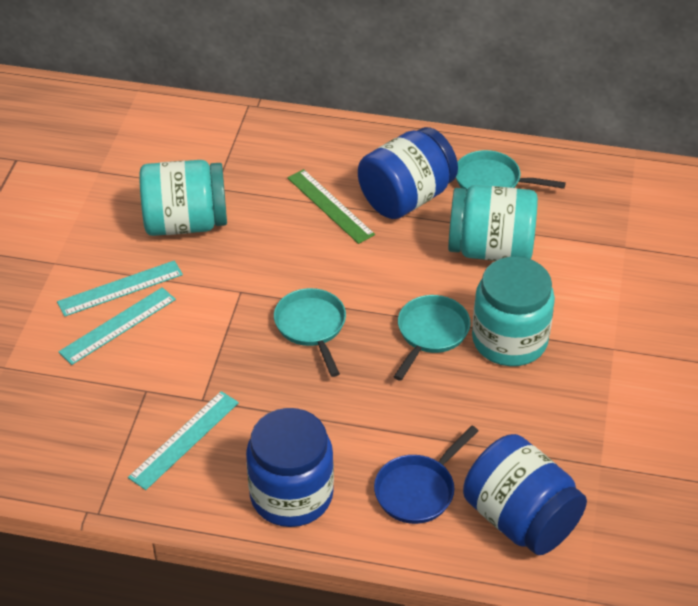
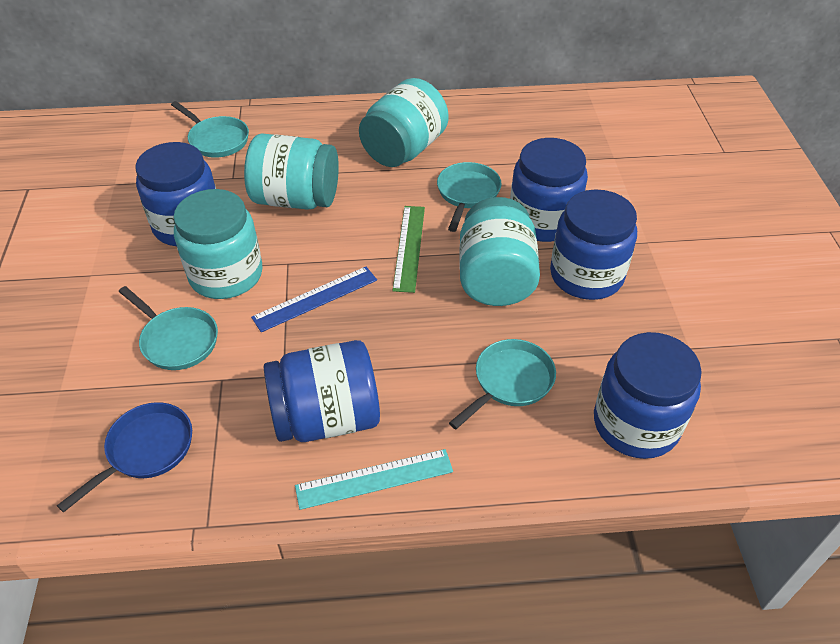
blue jar: 3 -> 5
blue ruler: 0 -> 1
turquoise jar: 3 -> 4
turquoise pan: 3 -> 4
turquoise ruler: 3 -> 1

